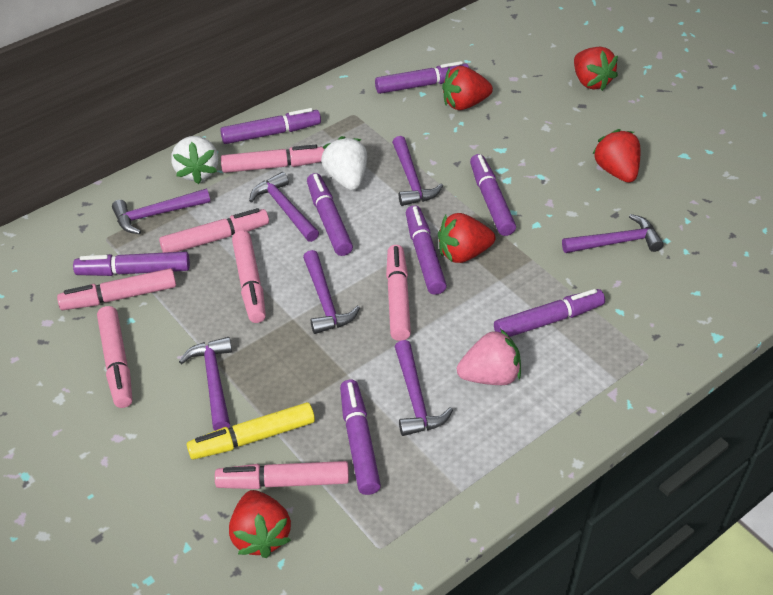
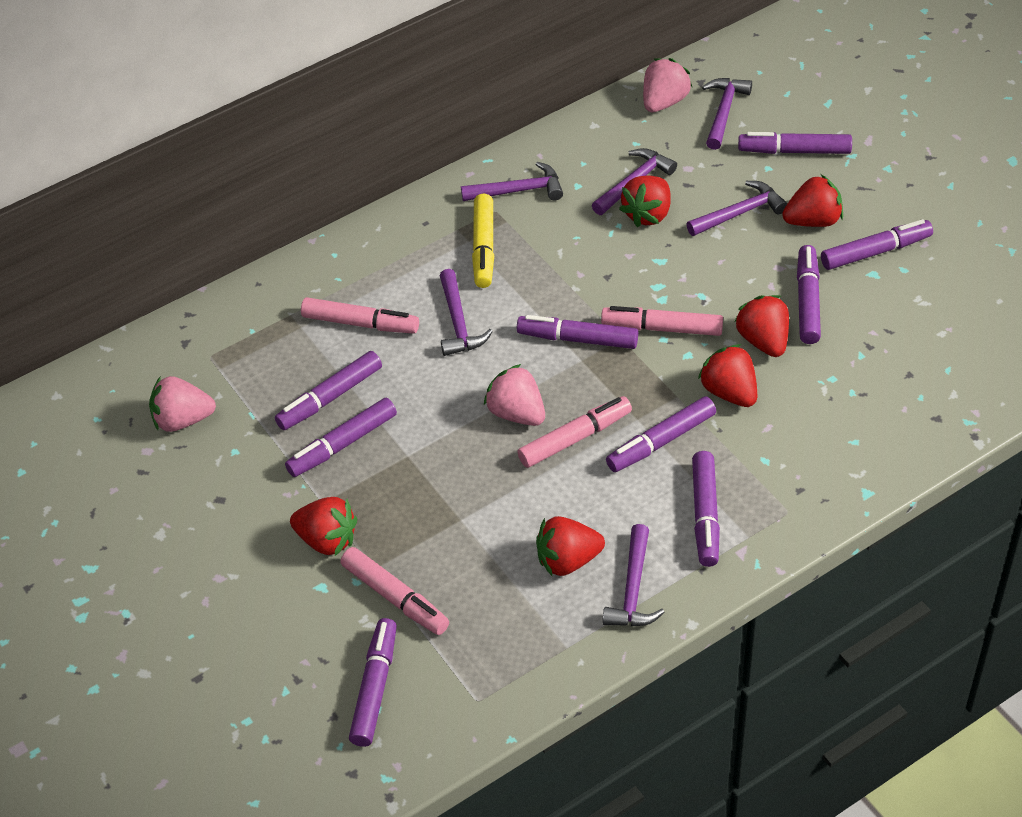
pink marker: 7 -> 4
pink strawberry: 1 -> 3
purple hammer: 7 -> 6
purple marker: 8 -> 9
red strawberry: 5 -> 6
white strawberry: 2 -> 0

